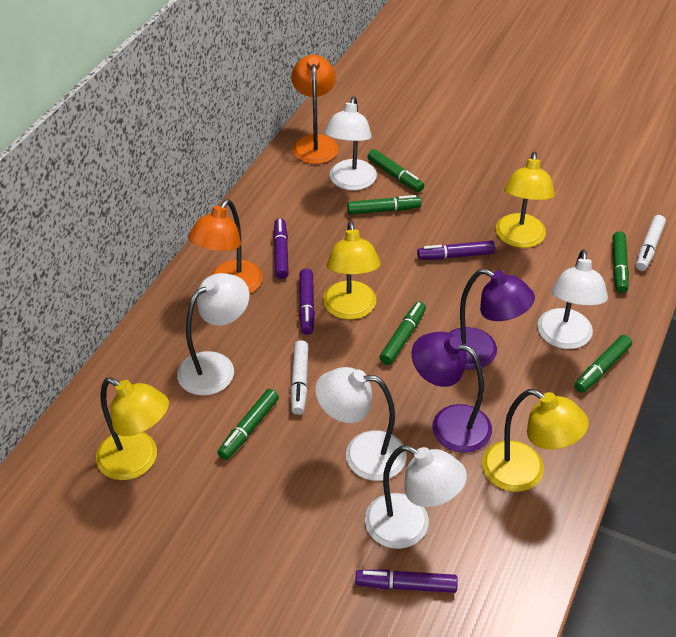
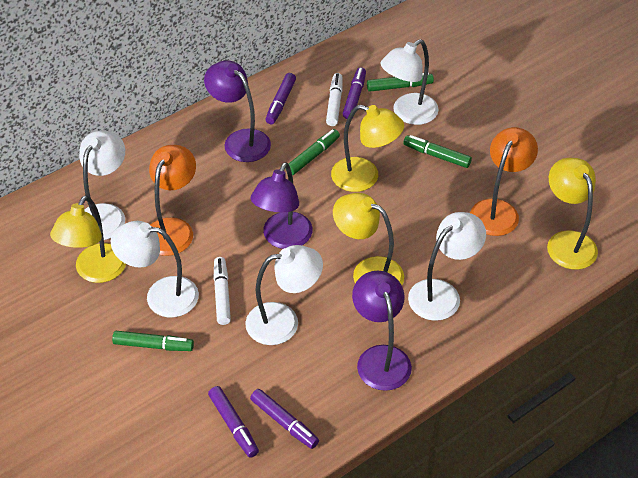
green marker: 6 -> 4
purple lamp: 2 -> 3

